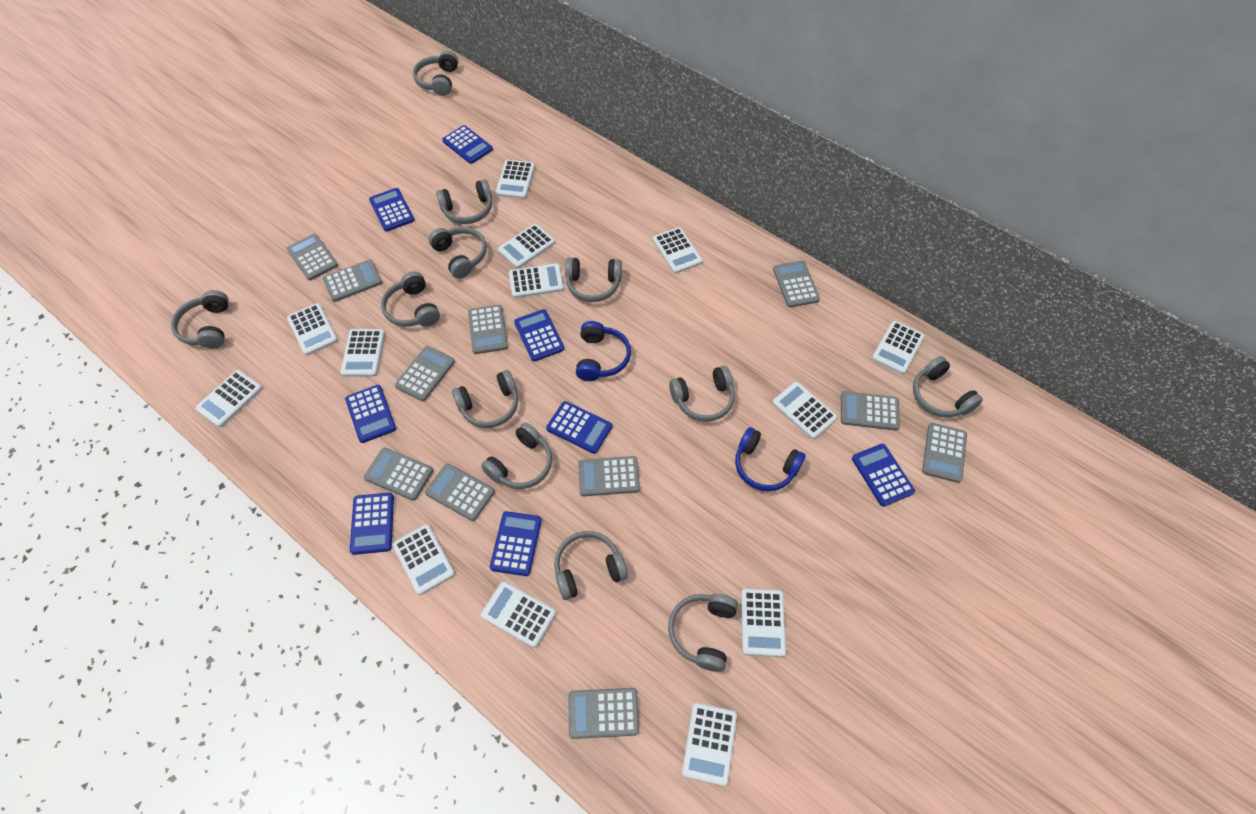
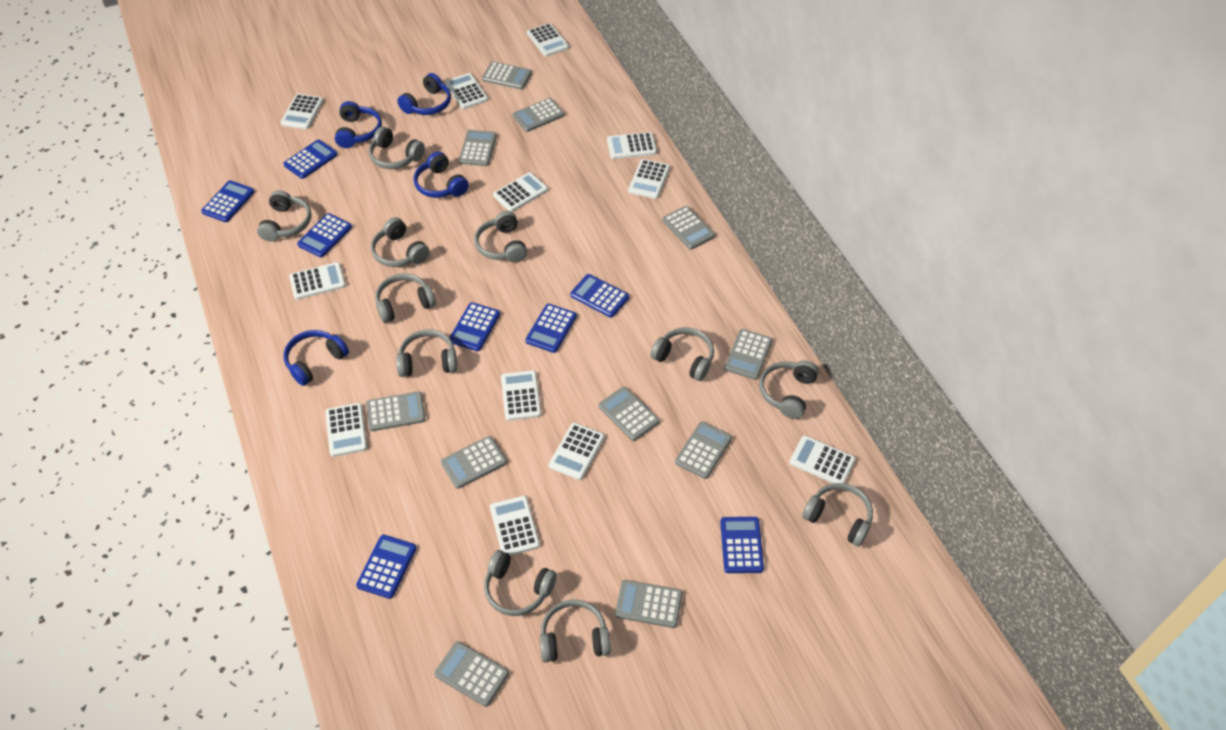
blue headphones: 2 -> 4
grey headphones: 12 -> 11
white calculator: 13 -> 12

